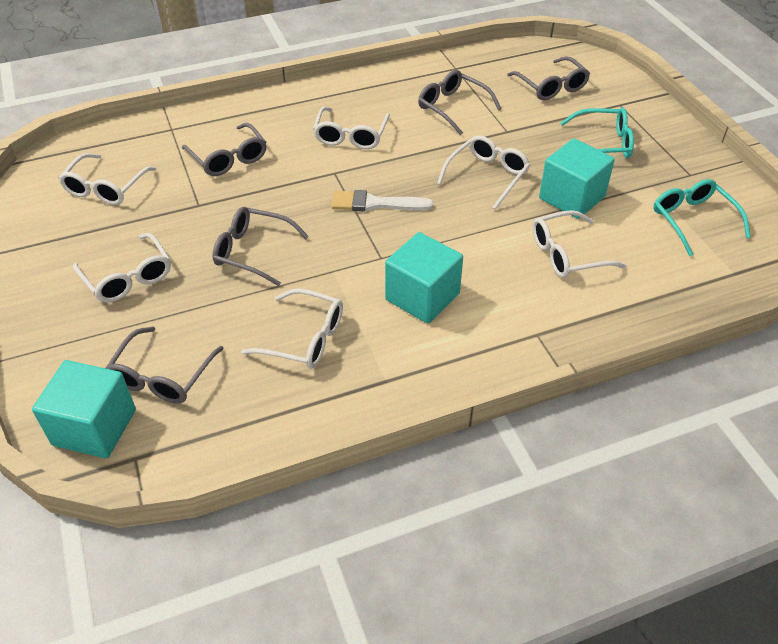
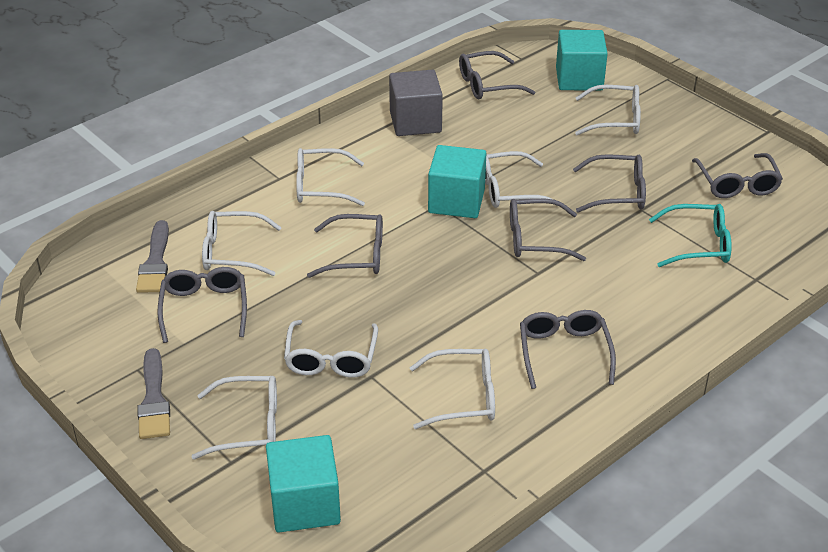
grey brush: 0 -> 2
grey cube: 0 -> 1
grey glasses: 5 -> 7
turquoise glasses: 2 -> 1
white brush: 1 -> 0
white glasses: 6 -> 7

